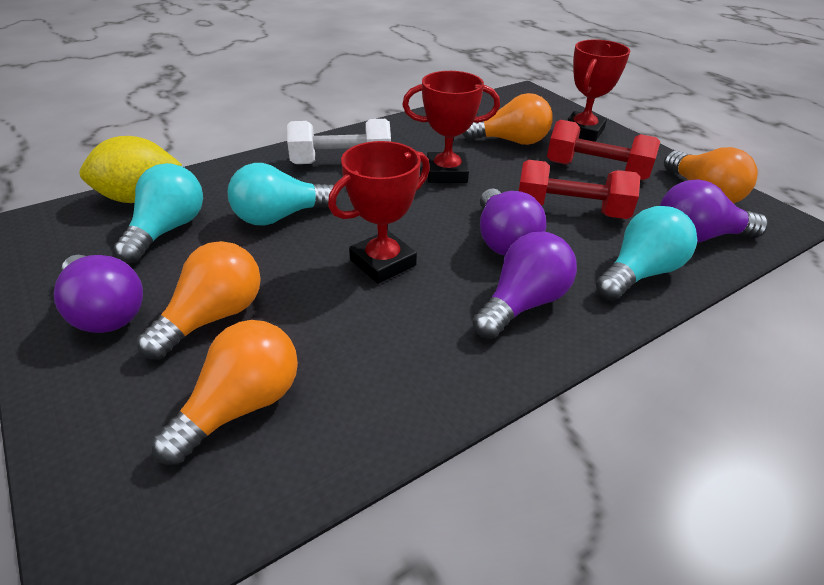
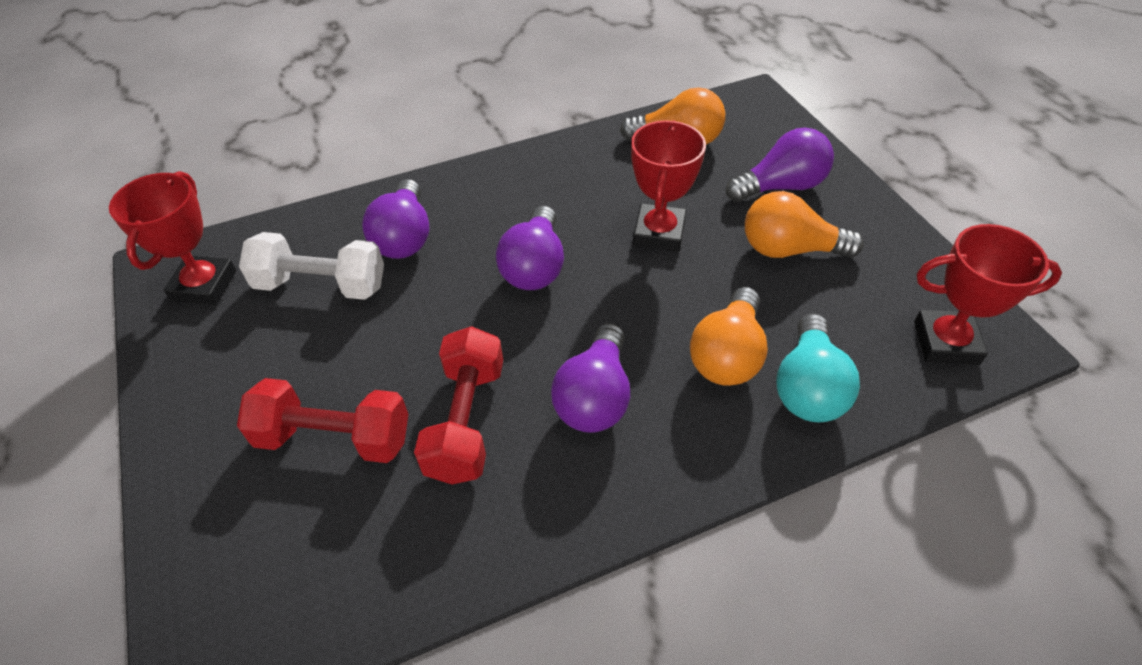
orange light bulb: 4 -> 3
turquoise light bulb: 3 -> 1
yellow lemon: 1 -> 0

